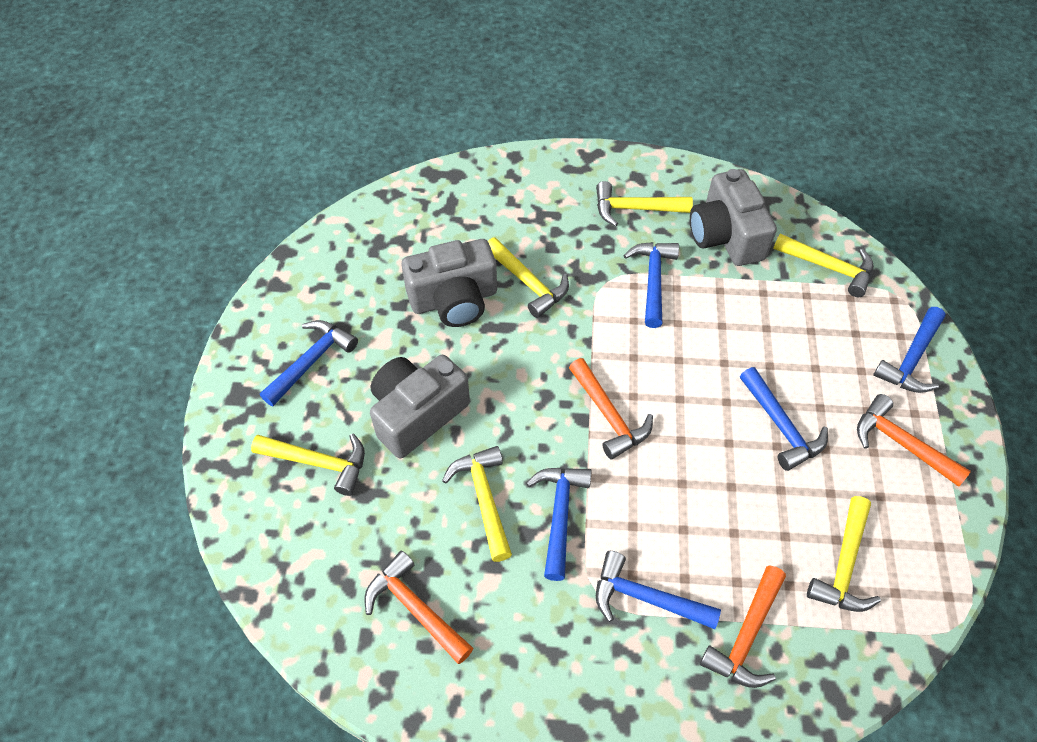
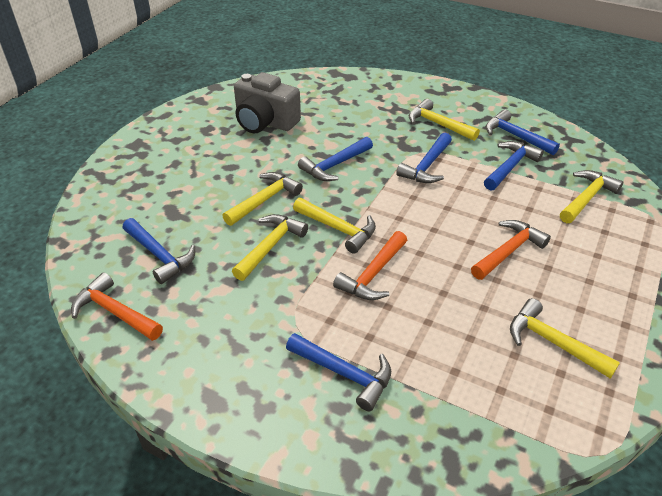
grey camera: 3 -> 1
orange hammer: 4 -> 3

